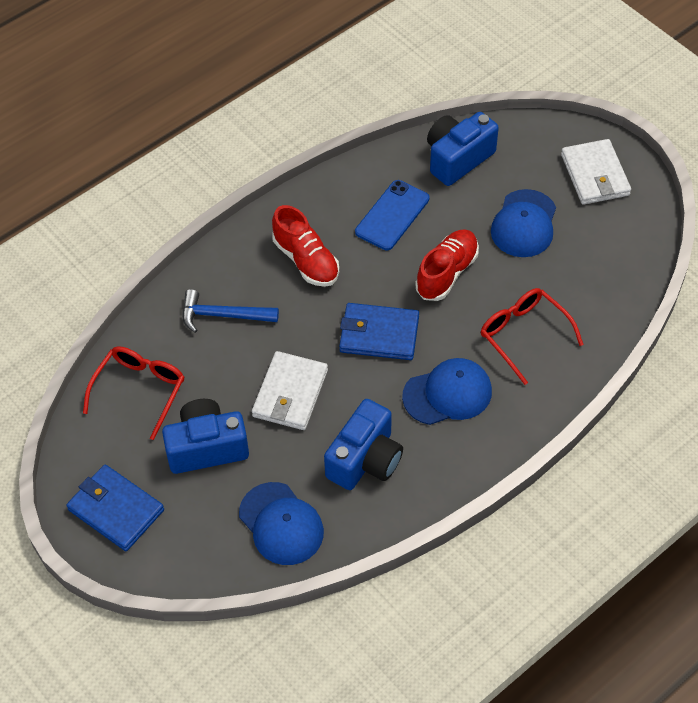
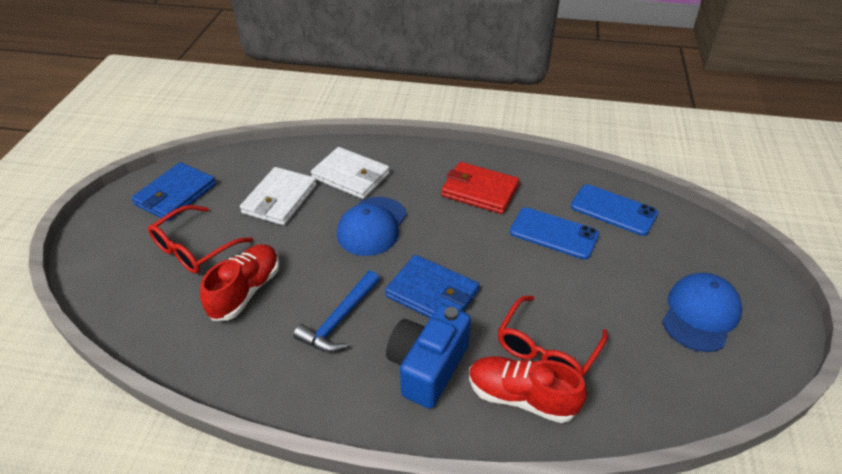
blue camera: 3 -> 1
blue cap: 3 -> 2
blue phone: 1 -> 2
red wallet: 0 -> 1

